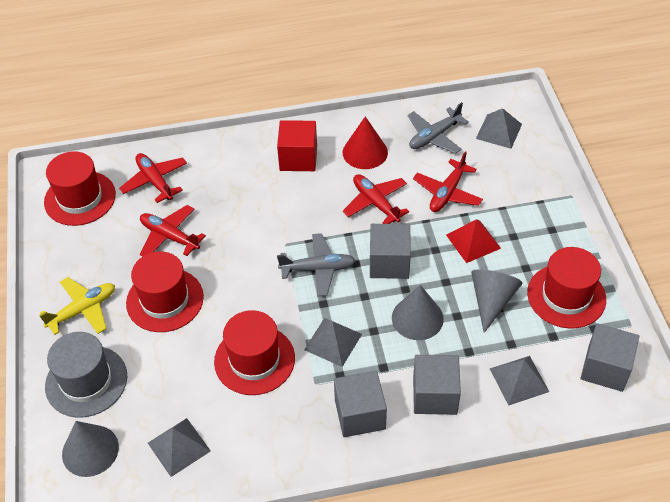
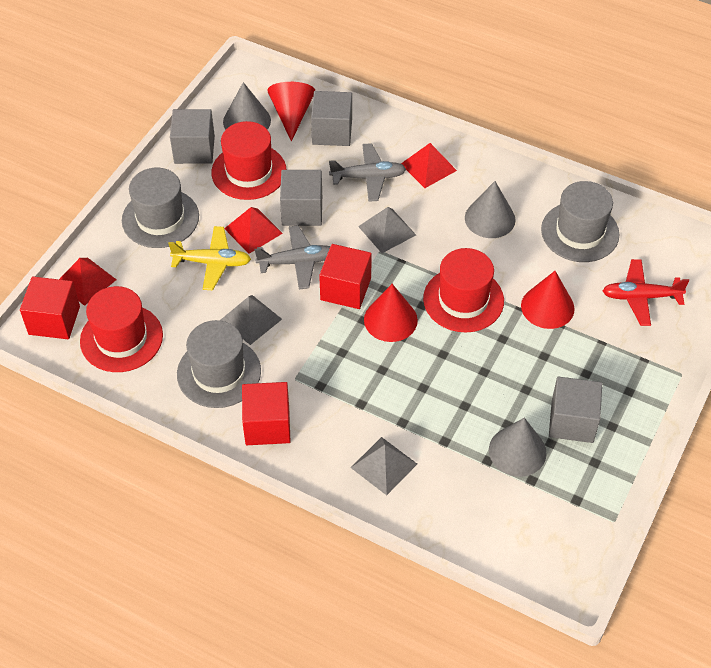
grey hat: 1 -> 3
grey pyramid: 4 -> 3
red cone: 1 -> 3
red cube: 1 -> 3
red hat: 4 -> 3
red plane: 4 -> 1
red pyramid: 1 -> 3

